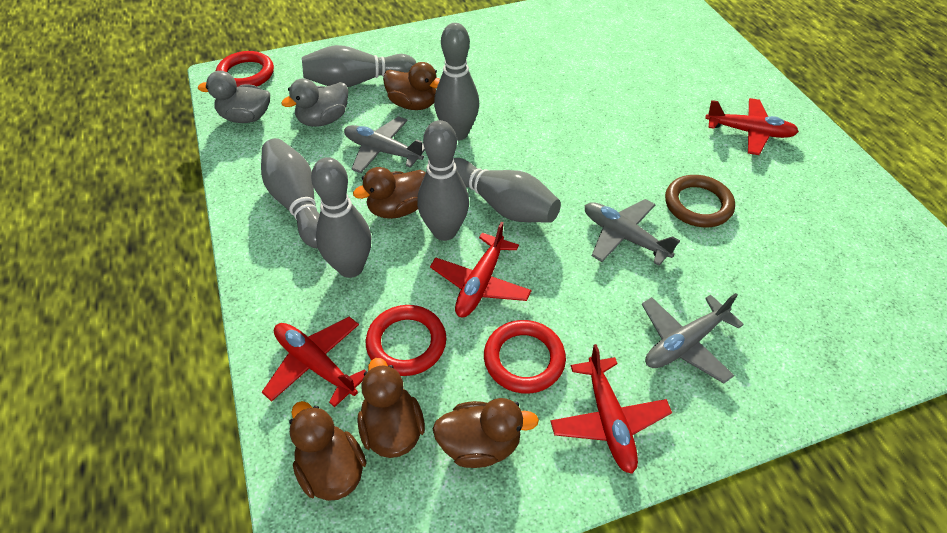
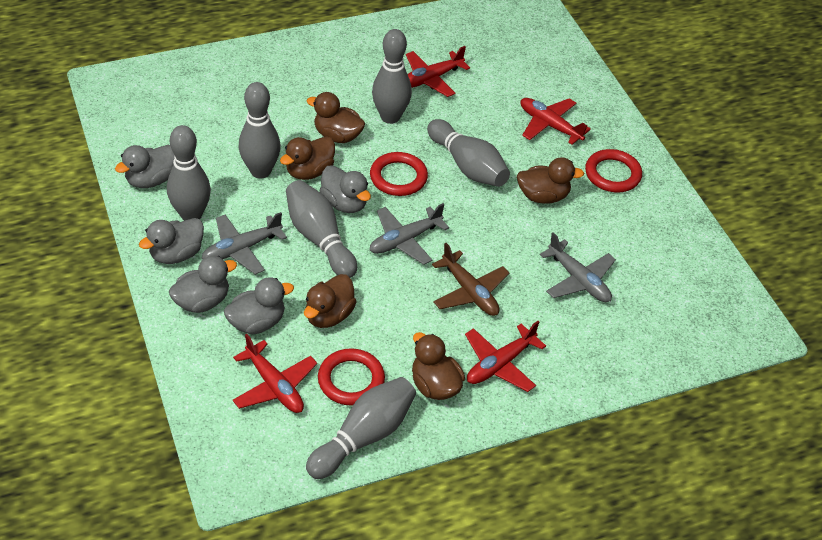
brown plane: 0 -> 1
brown ring: 1 -> 0
grey duck: 2 -> 5

